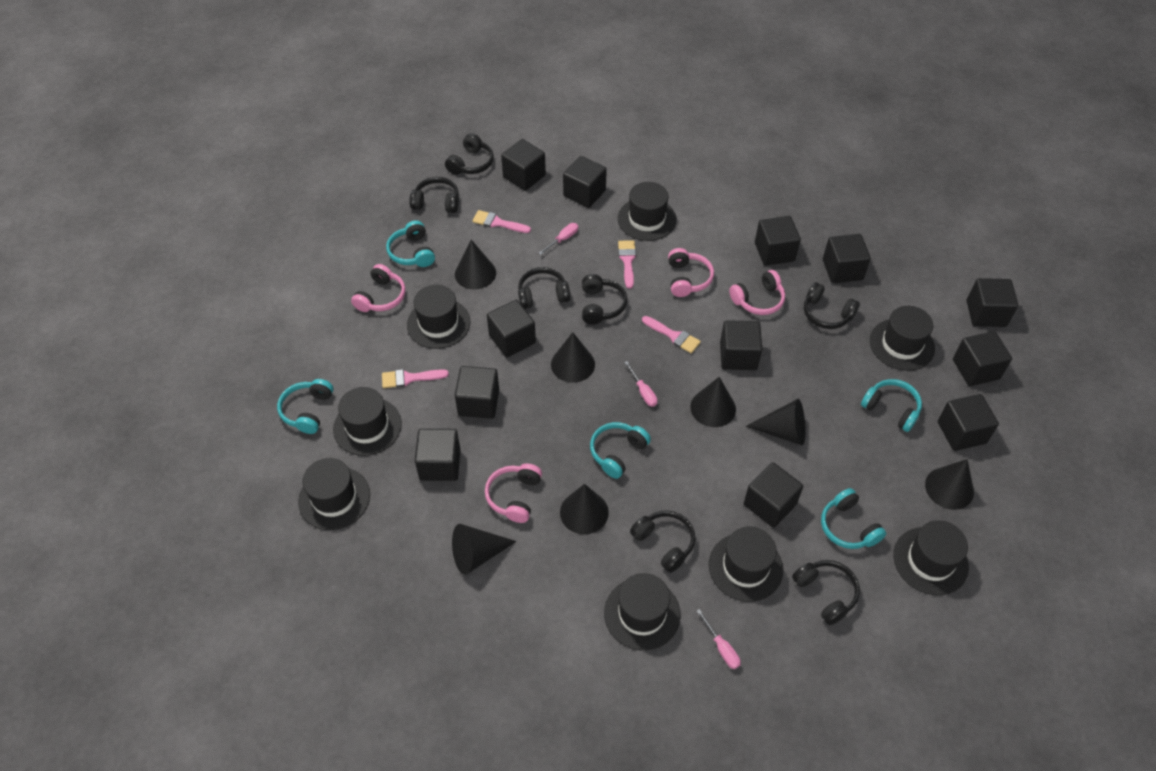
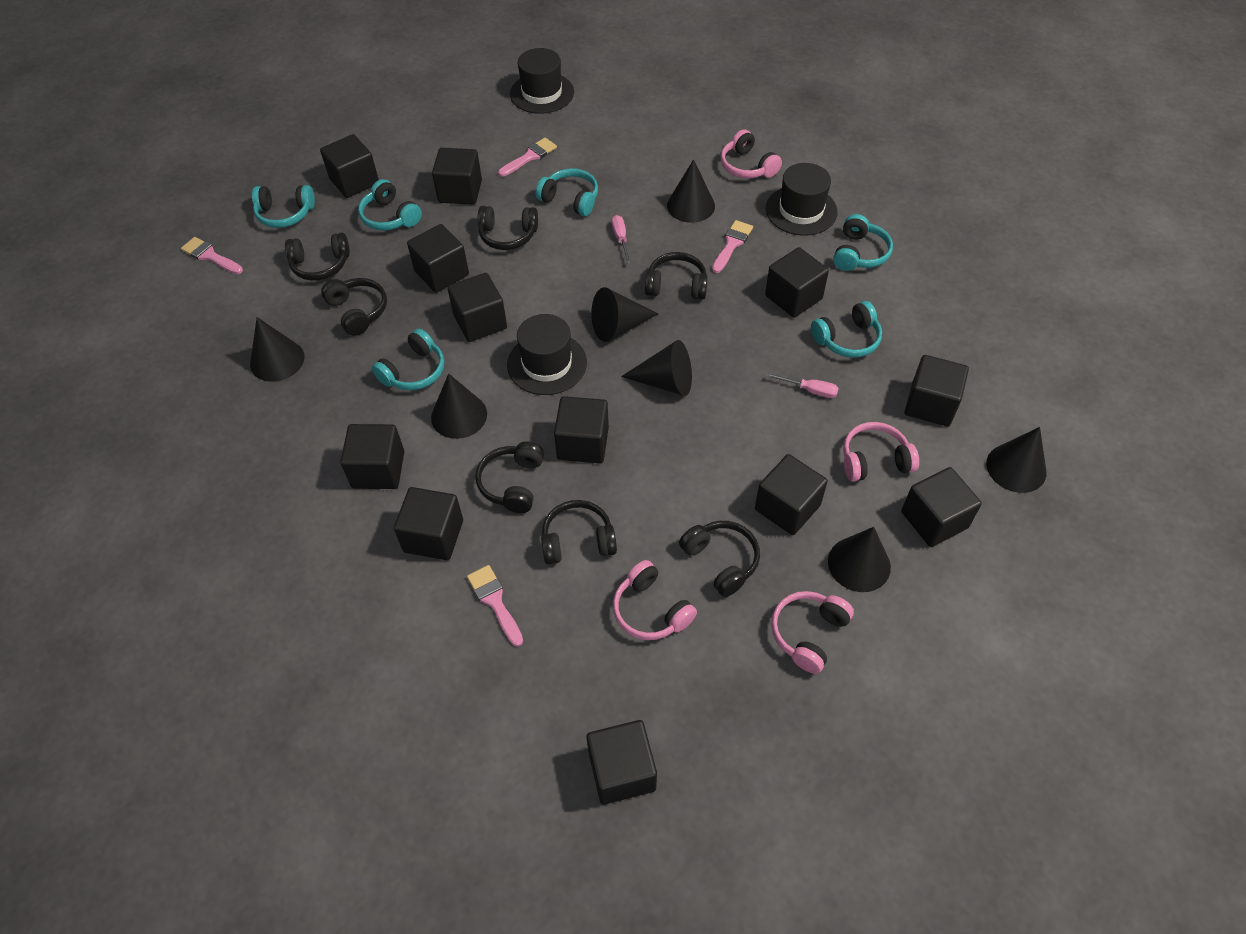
black hat: 8 -> 3
pink screwdriver: 3 -> 2
turquoise headphones: 5 -> 6

